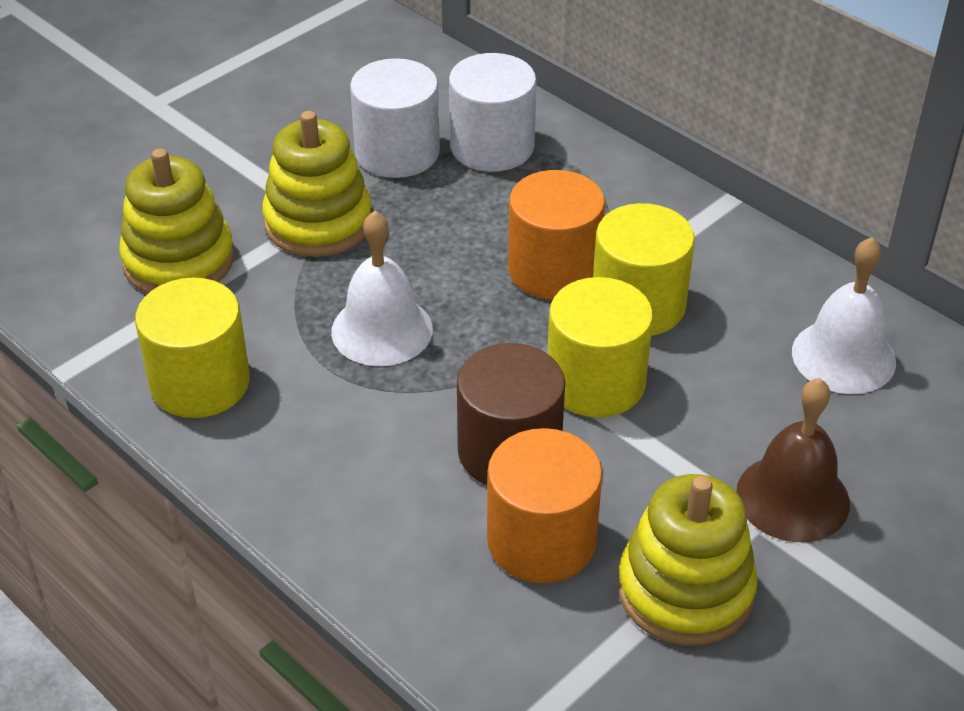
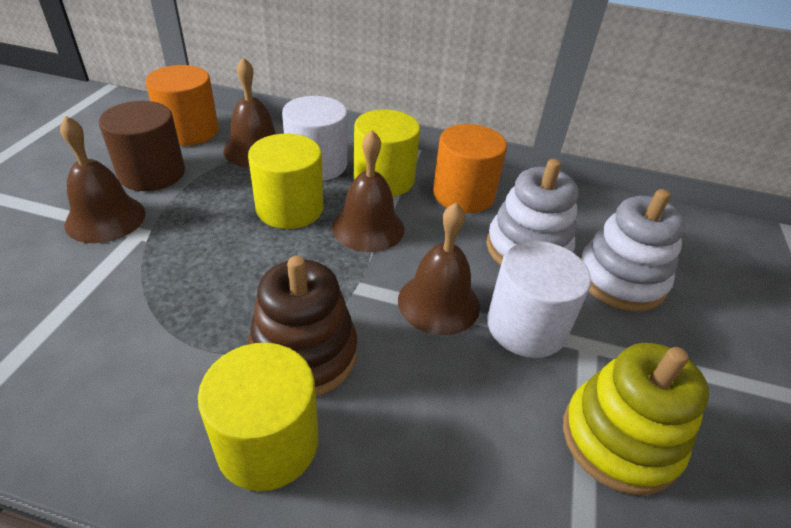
brown bell: 1 -> 4
brown stacking toy: 0 -> 1
white bell: 2 -> 0
white stacking toy: 0 -> 2
yellow stacking toy: 3 -> 1

